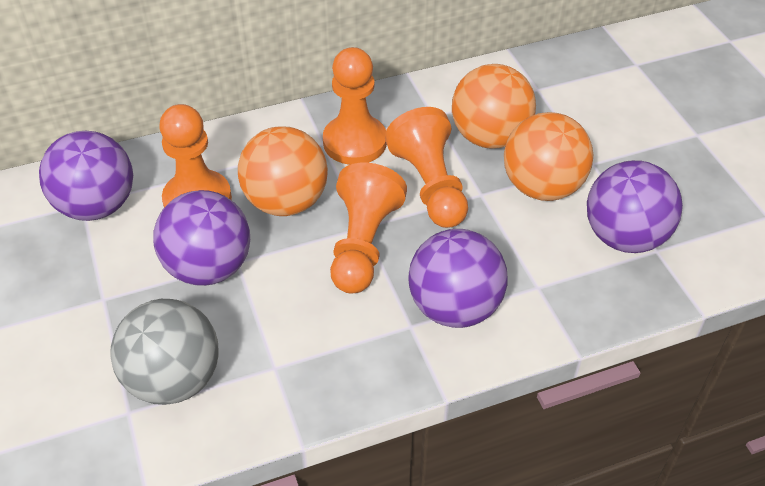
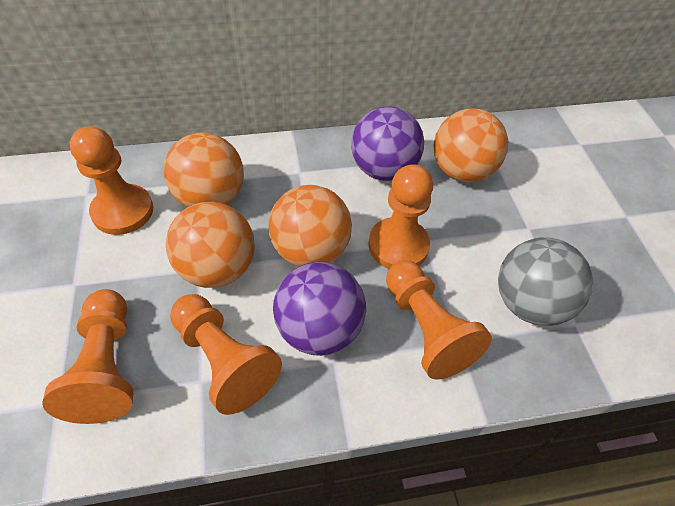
orange ball: 3 -> 4
orange pawn: 4 -> 5
purple ball: 4 -> 2

